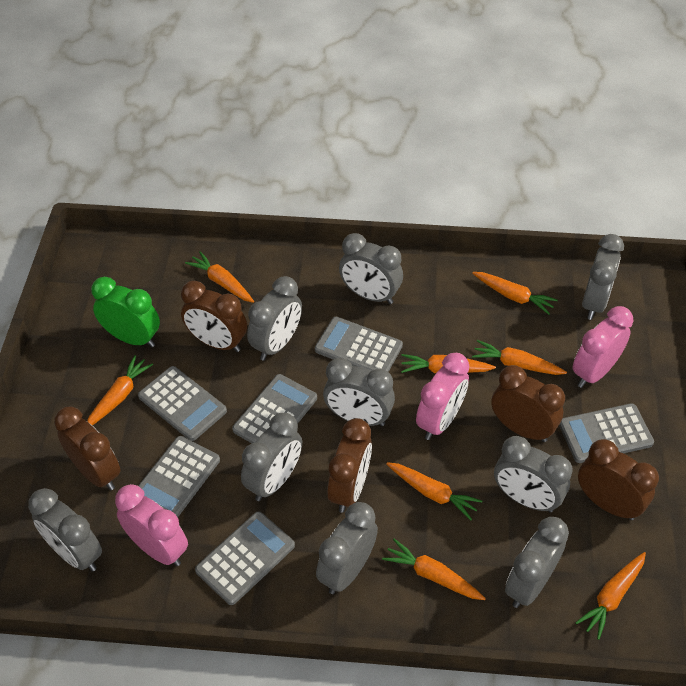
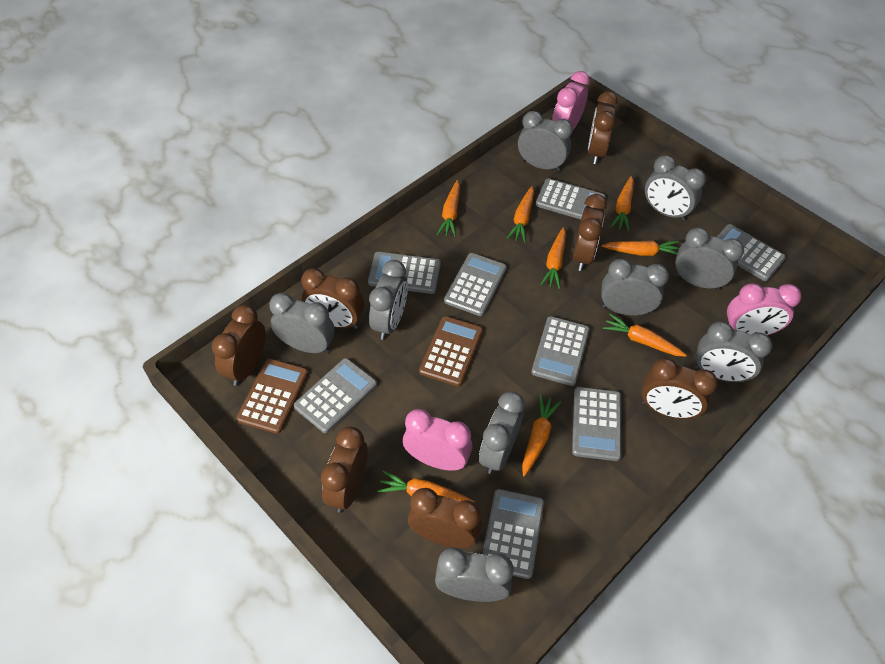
brown calculator: 0 -> 2
brown clock: 5 -> 7
green clock: 1 -> 0
grey calculator: 6 -> 8

